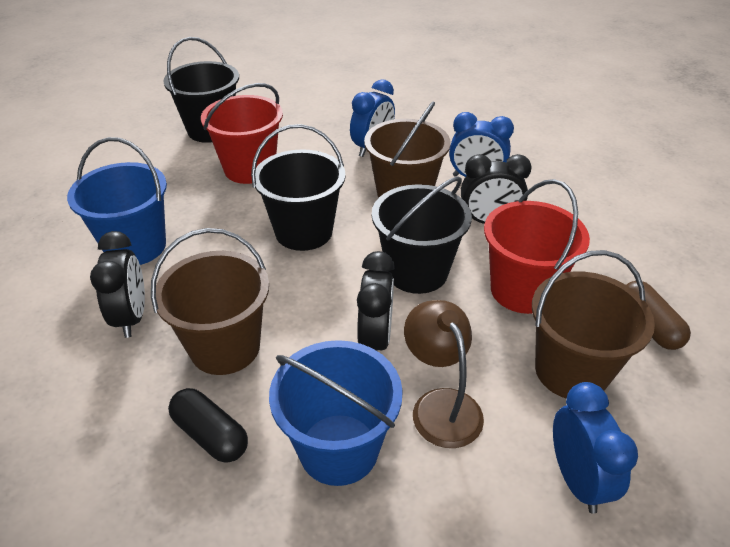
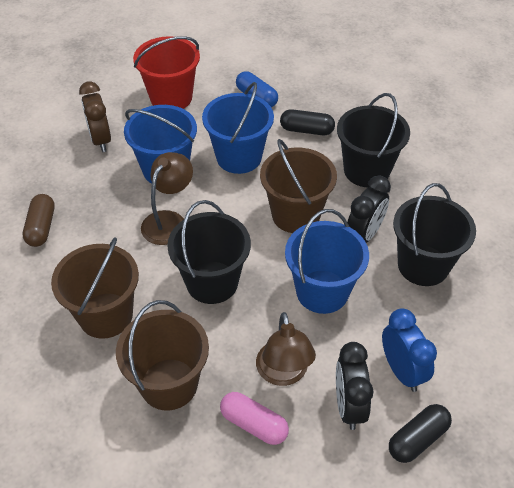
black capsule: 1 -> 2
black clock: 3 -> 2
blue bucket: 2 -> 3
blue capsule: 0 -> 1
blue clock: 3 -> 1
brown clock: 0 -> 1
brown lamp: 1 -> 2
pink capsule: 0 -> 1
red bucket: 2 -> 1

